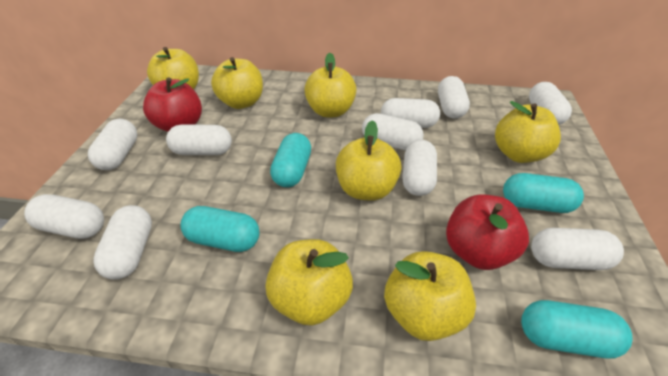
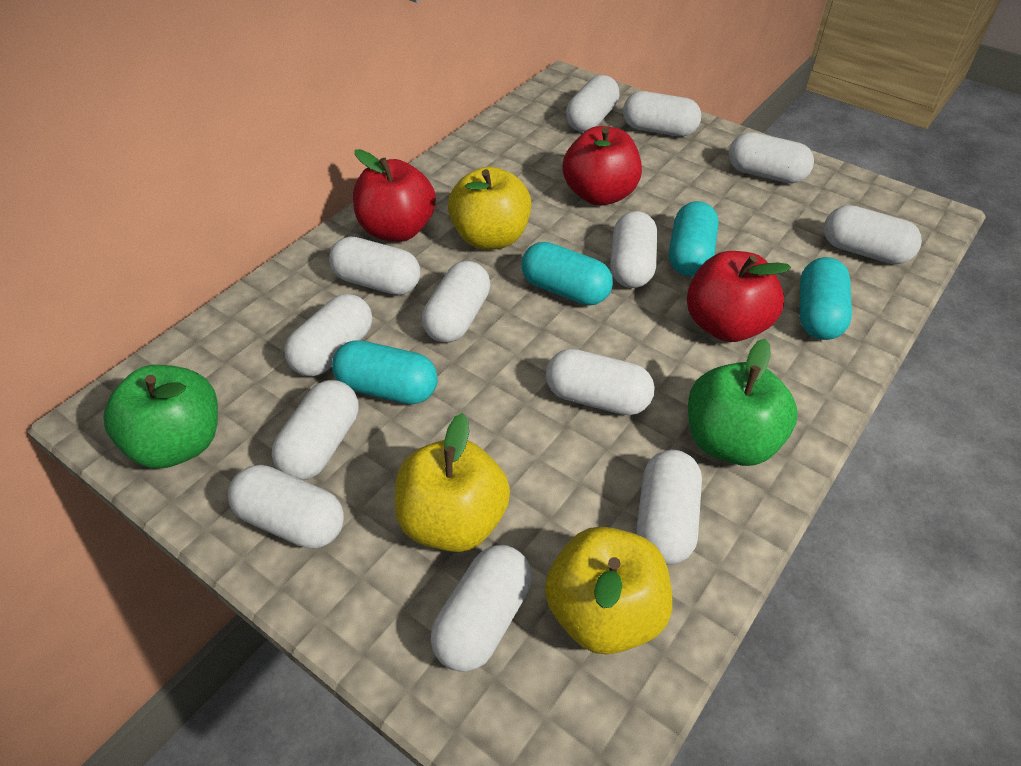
green apple: 0 -> 2
red apple: 2 -> 3
white capsule: 10 -> 13
yellow apple: 7 -> 3

